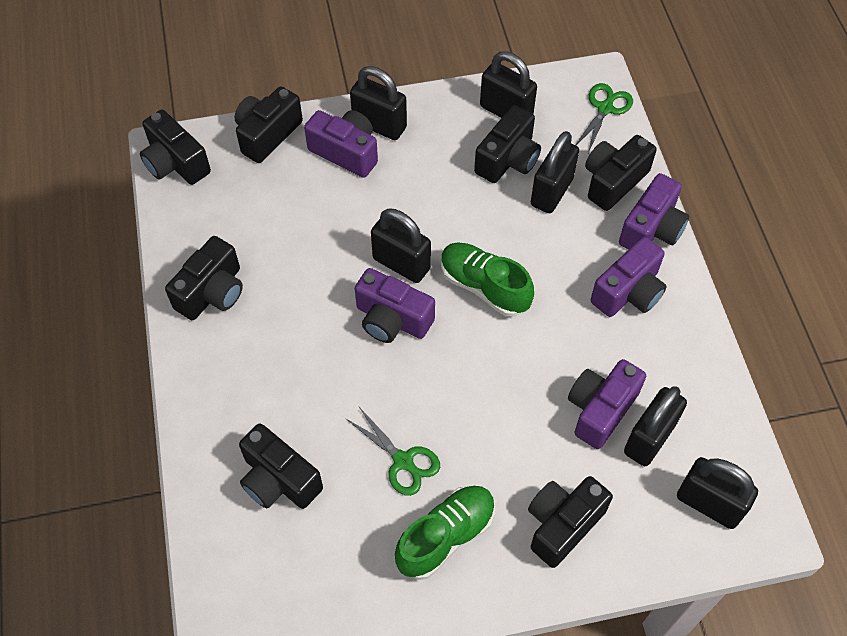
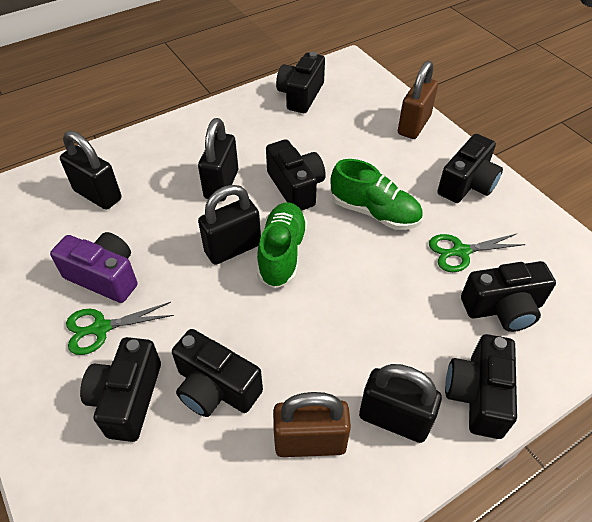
black padlock: 6 -> 4
brown padlock: 0 -> 2
purple camera: 5 -> 1

